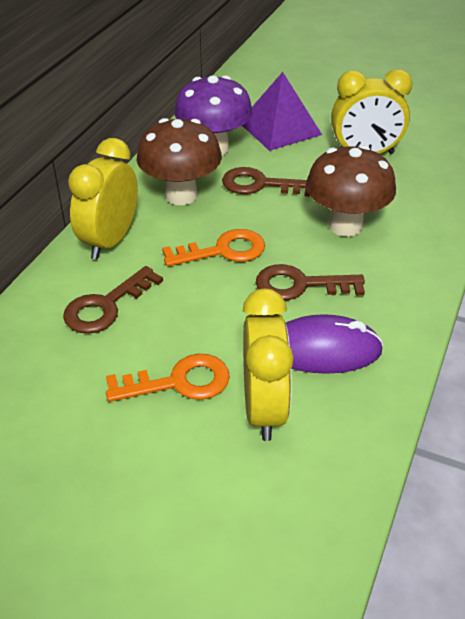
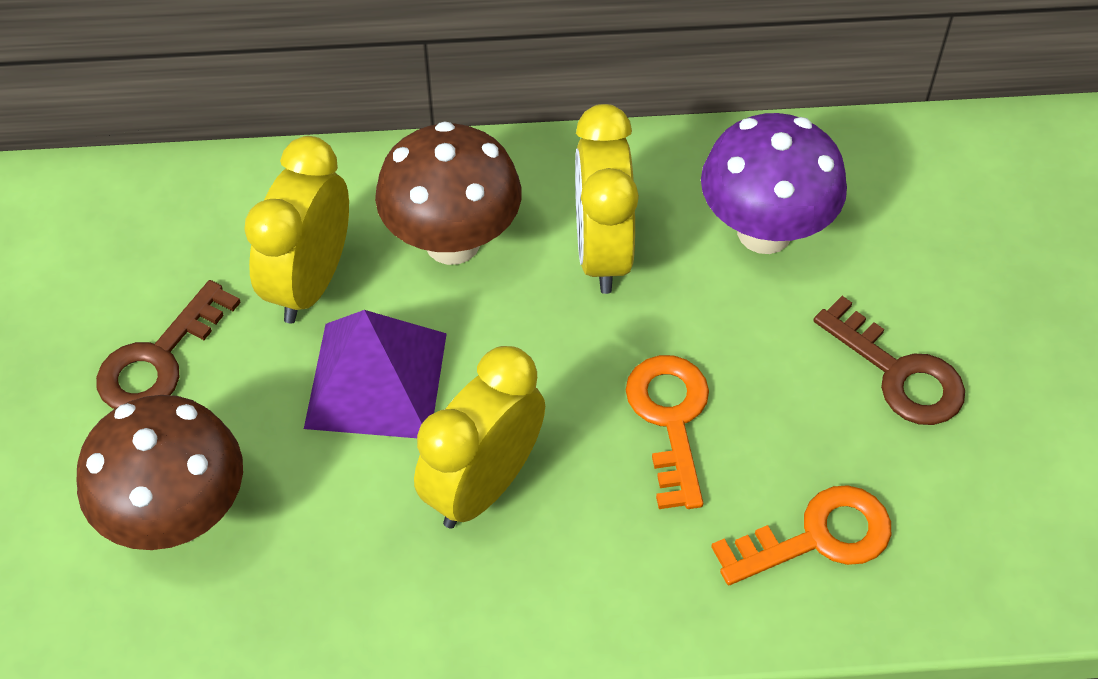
brown key: 3 -> 2
purple mouse: 1 -> 0

